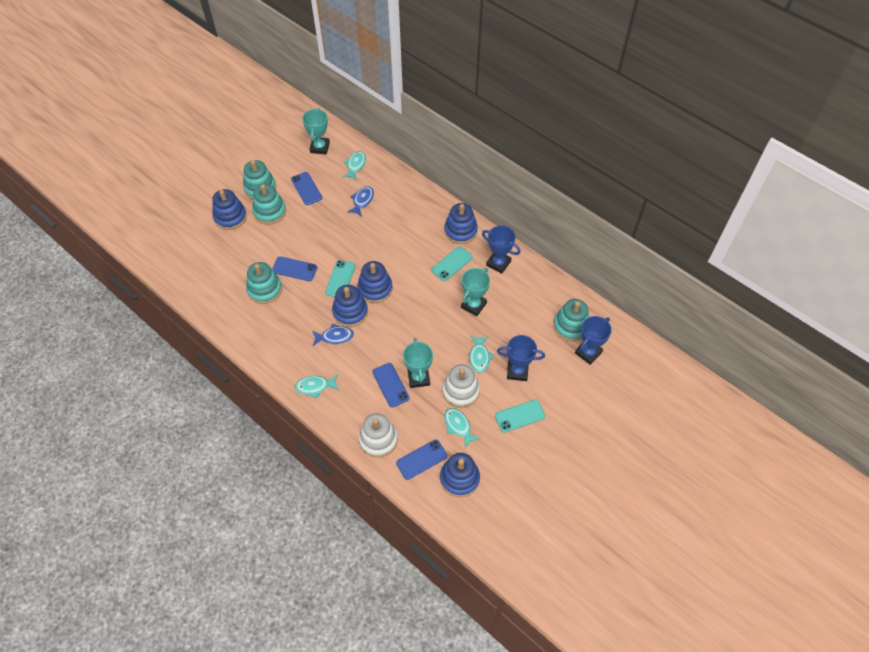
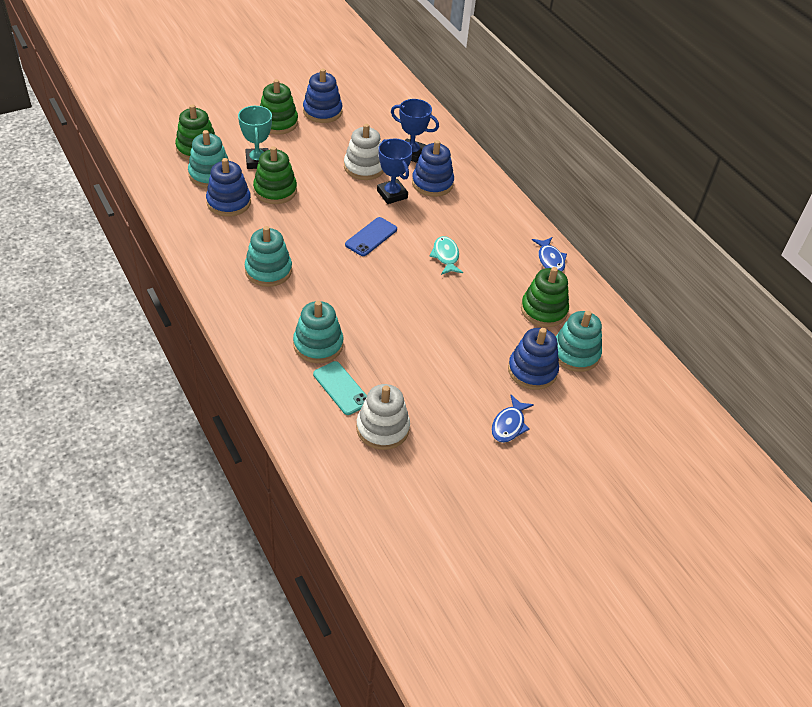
blue phone: 4 -> 1
blue stacking toy: 5 -> 4
blue trophy: 3 -> 2
green stacking toy: 0 -> 4
turquoise fish: 4 -> 1
turquoise phone: 3 -> 1
turquoise trophy: 3 -> 1

